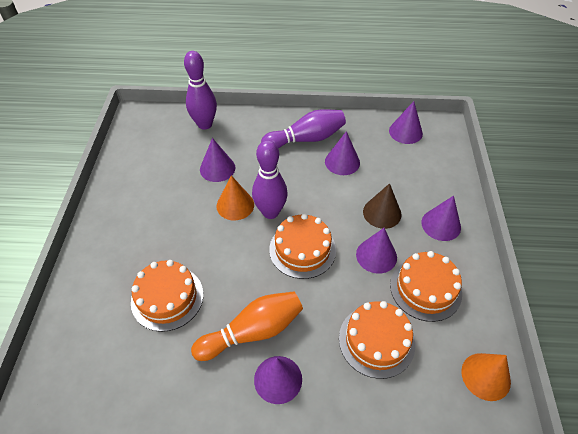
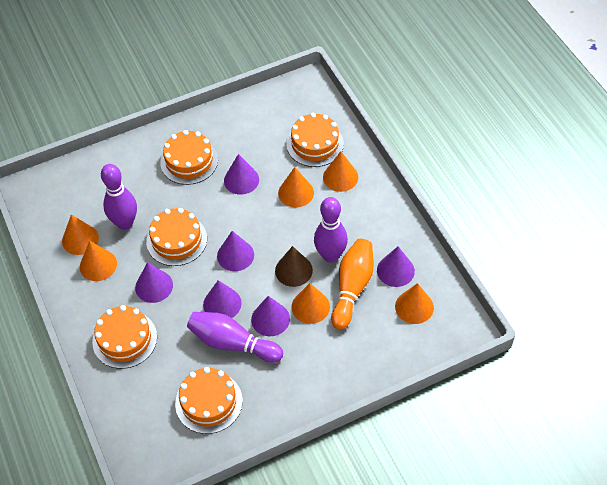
orange cake: 4 -> 5
orange cone: 2 -> 6

